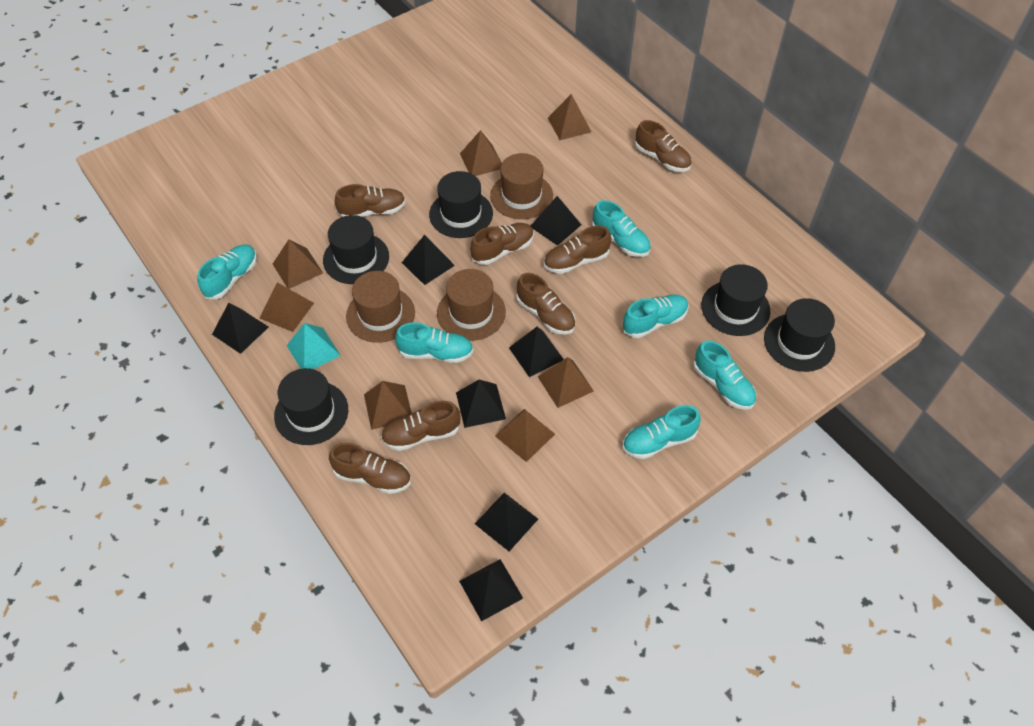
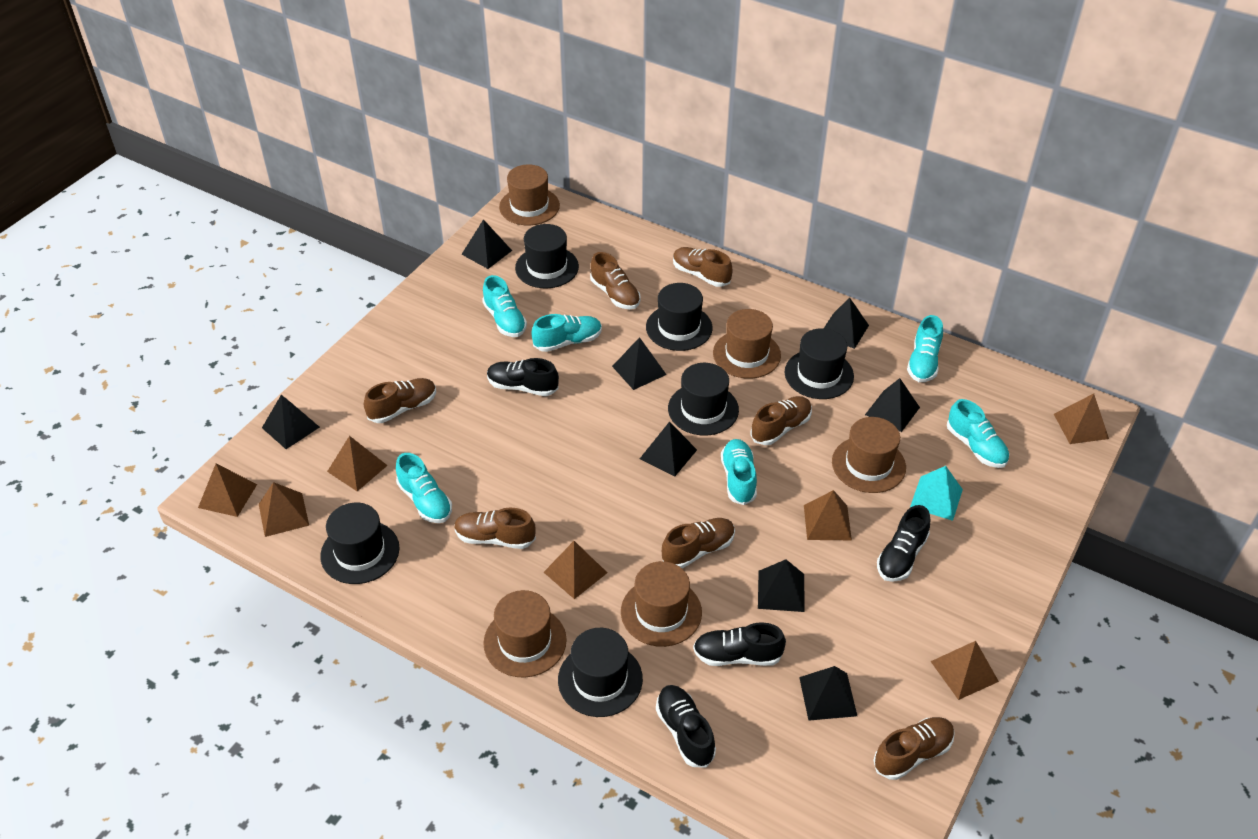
black hat: 5 -> 6
black pyramid: 7 -> 8
black shoe: 0 -> 4
brown hat: 3 -> 5

